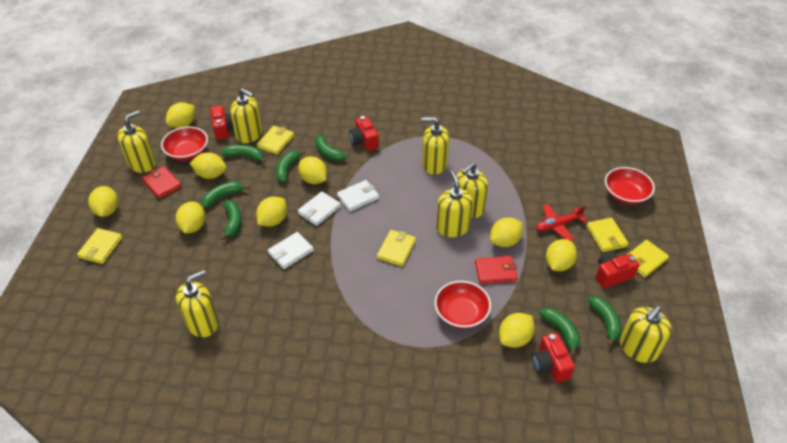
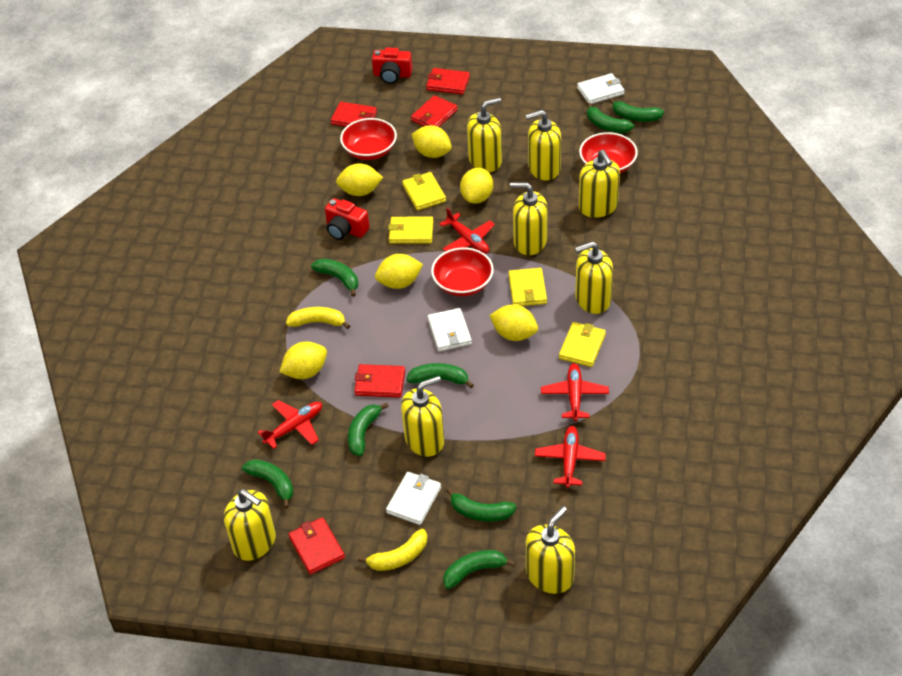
green banana: 7 -> 8
red camera: 4 -> 2
red plane: 1 -> 4
red wallet: 2 -> 5
yellow banana: 0 -> 2
yellow lemon: 9 -> 6
yellow soap dispenser: 7 -> 8
yellow wallet: 5 -> 4

